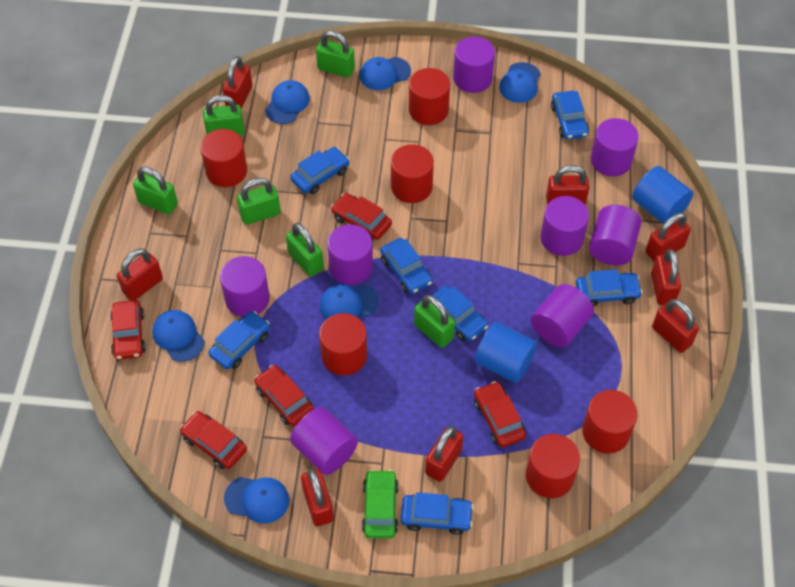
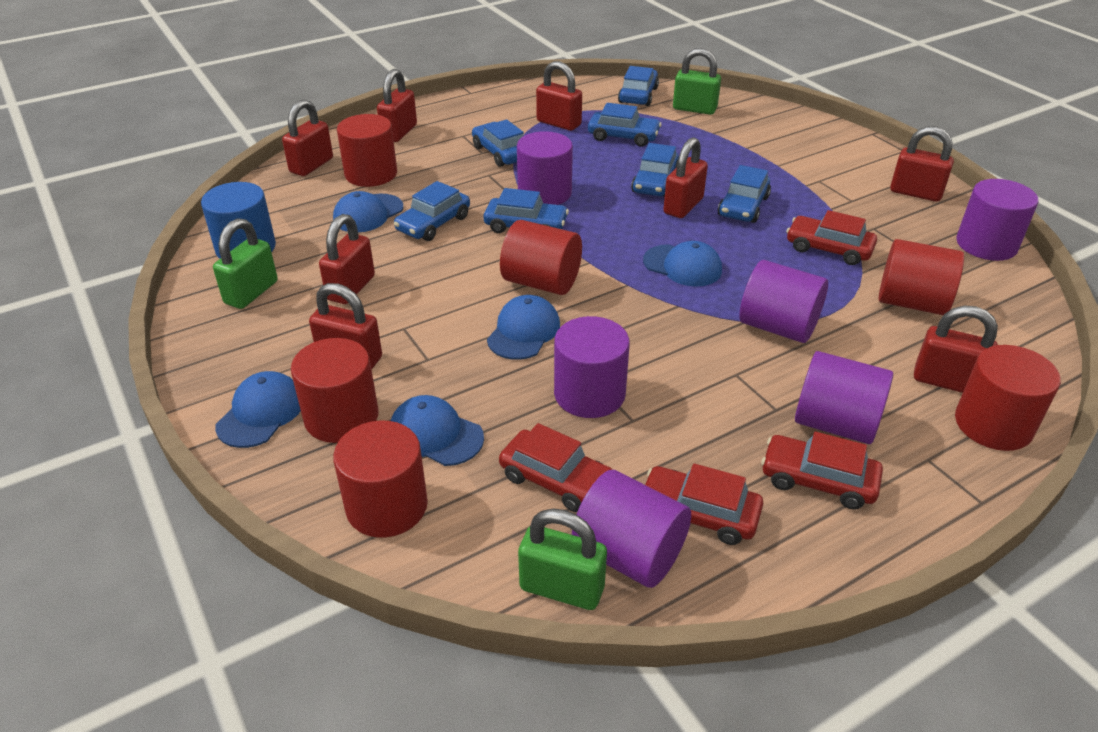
blue cap: 6 -> 5
blue cylinder: 2 -> 1
green car: 1 -> 0
green padlock: 6 -> 3
purple cylinder: 8 -> 6
red car: 5 -> 4

